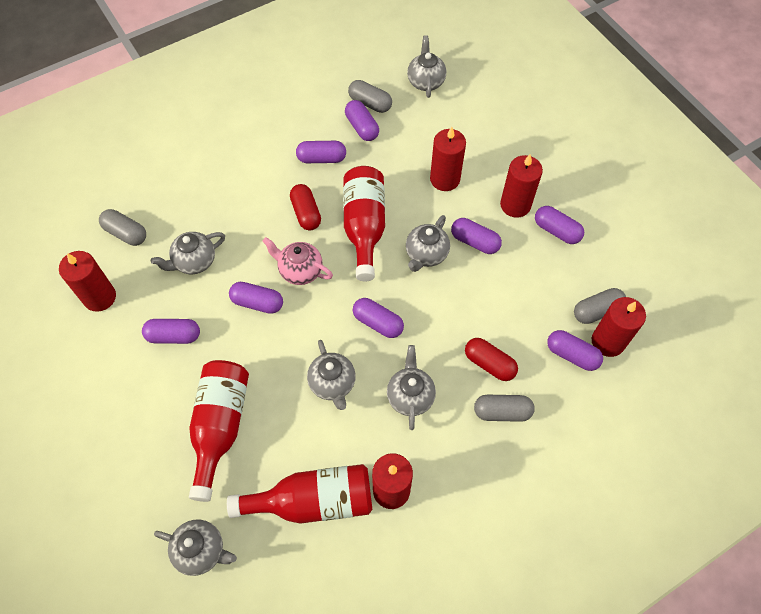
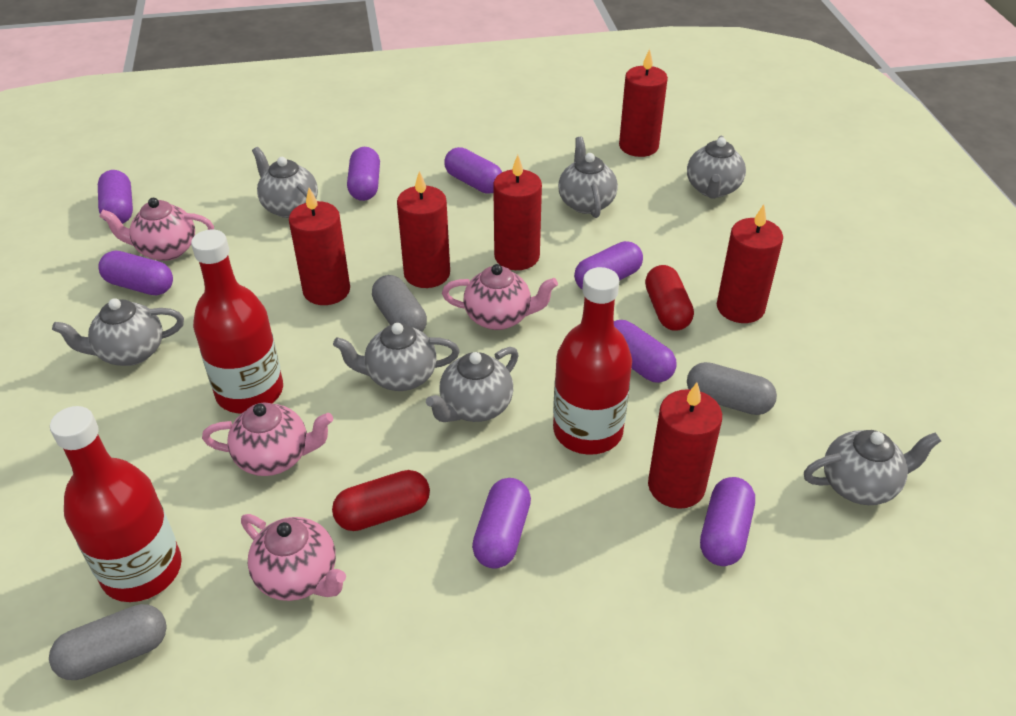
grey capsule: 4 -> 3
grey teapot: 6 -> 7
pink teapot: 1 -> 4
red candle: 5 -> 6

